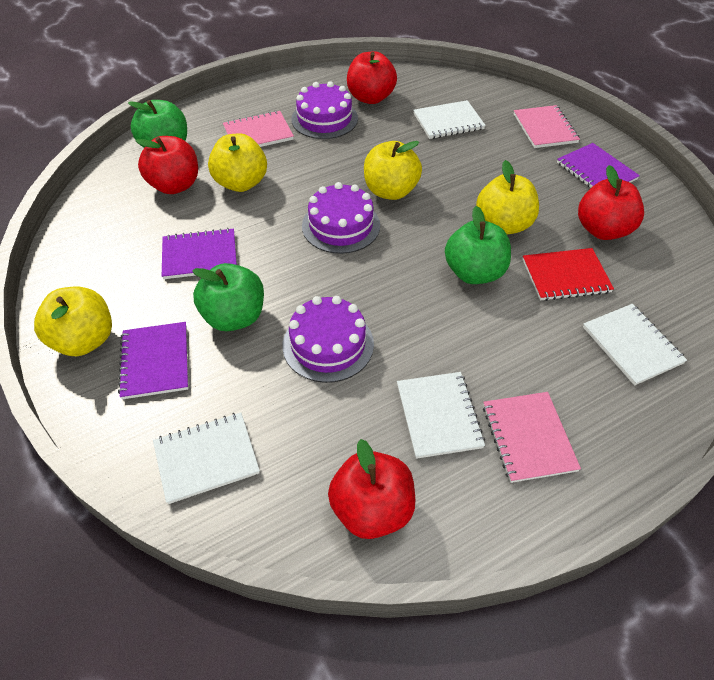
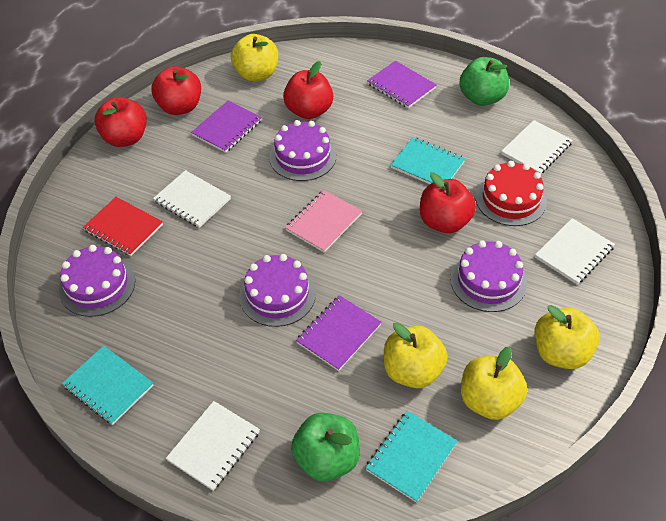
green apple: 3 -> 2
pink notebook: 3 -> 1
purple cake: 3 -> 4
red cake: 0 -> 1
turquoise notebook: 0 -> 3

